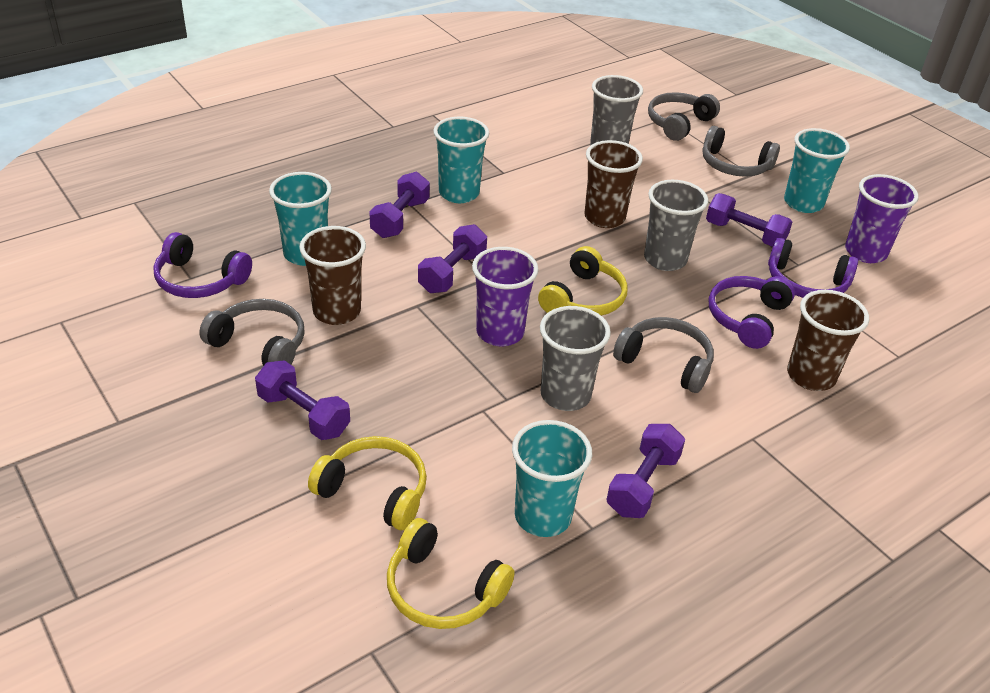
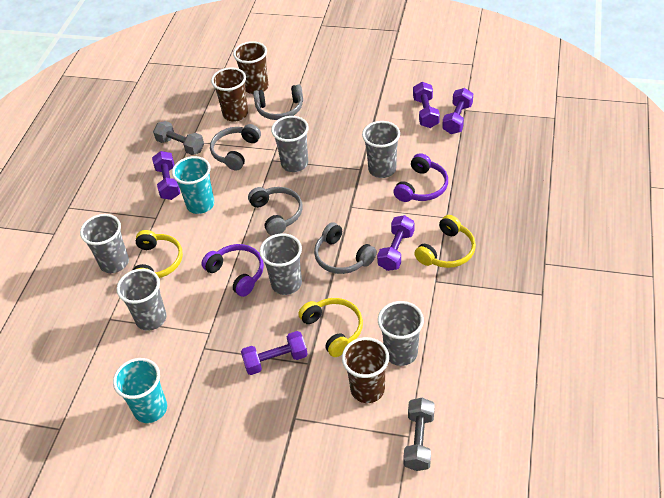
grey cup: 3 -> 6
grey dumbbell: 0 -> 2
purple cup: 2 -> 0
purple headphones: 3 -> 2
turquoise cup: 4 -> 2

